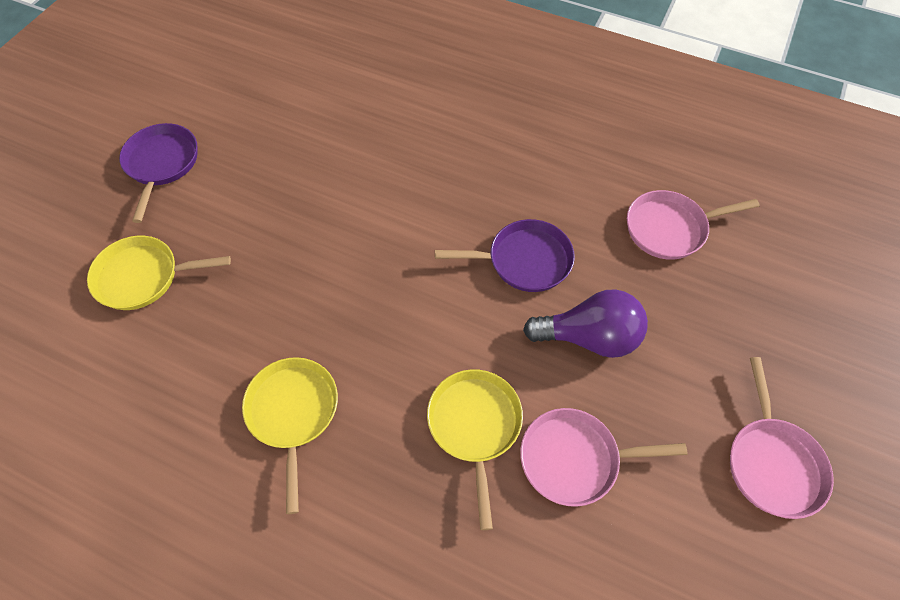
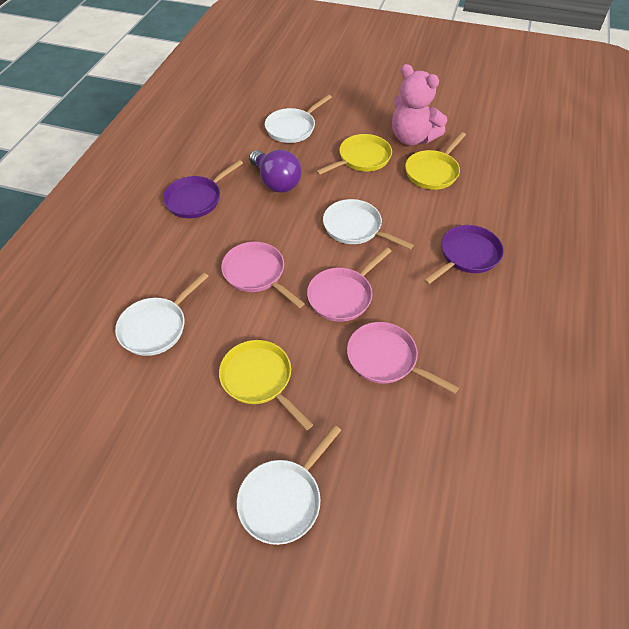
pink teddy bear: 0 -> 1
white pan: 0 -> 4

